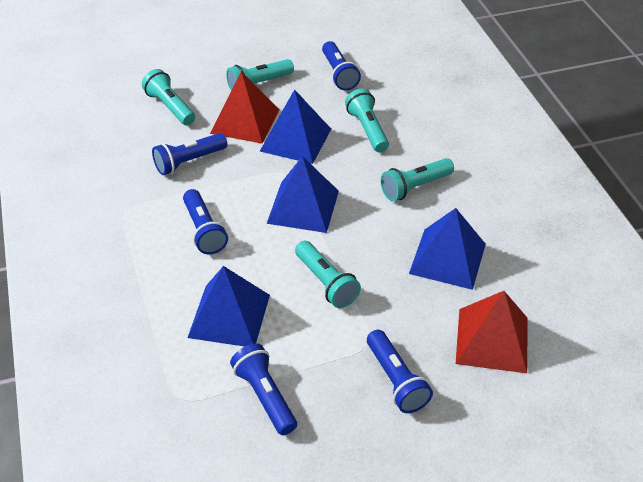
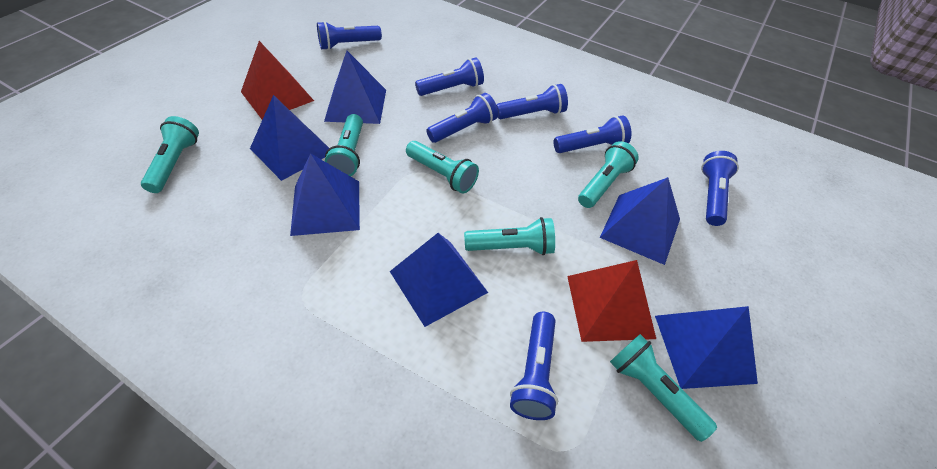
blue flashlight: 5 -> 7
blue pyramid: 4 -> 6
turquoise flashlight: 5 -> 6

